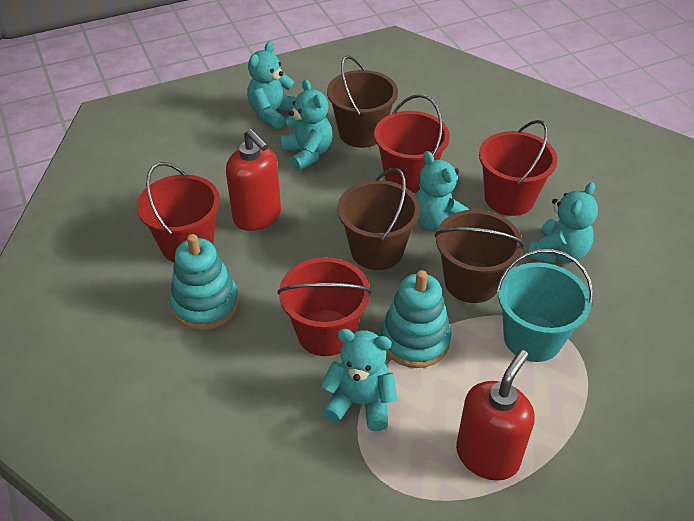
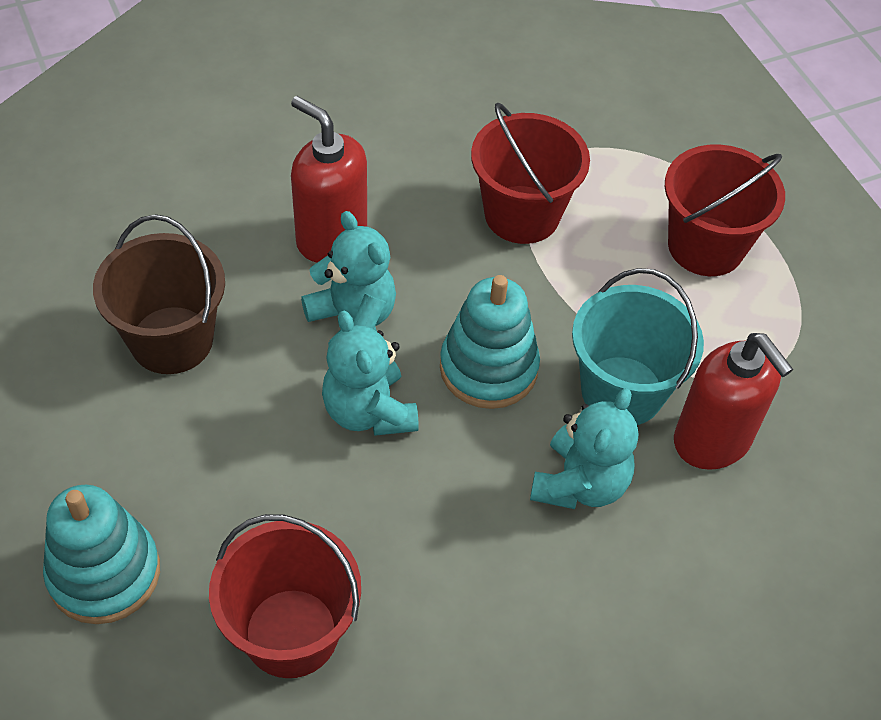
brown bucket: 3 -> 1
red bucket: 4 -> 3
turquoise teddy bear: 5 -> 3

